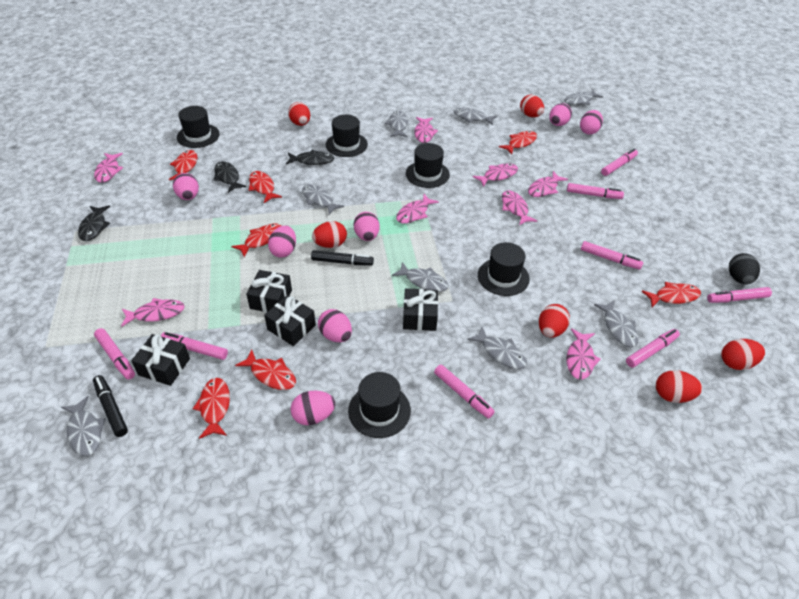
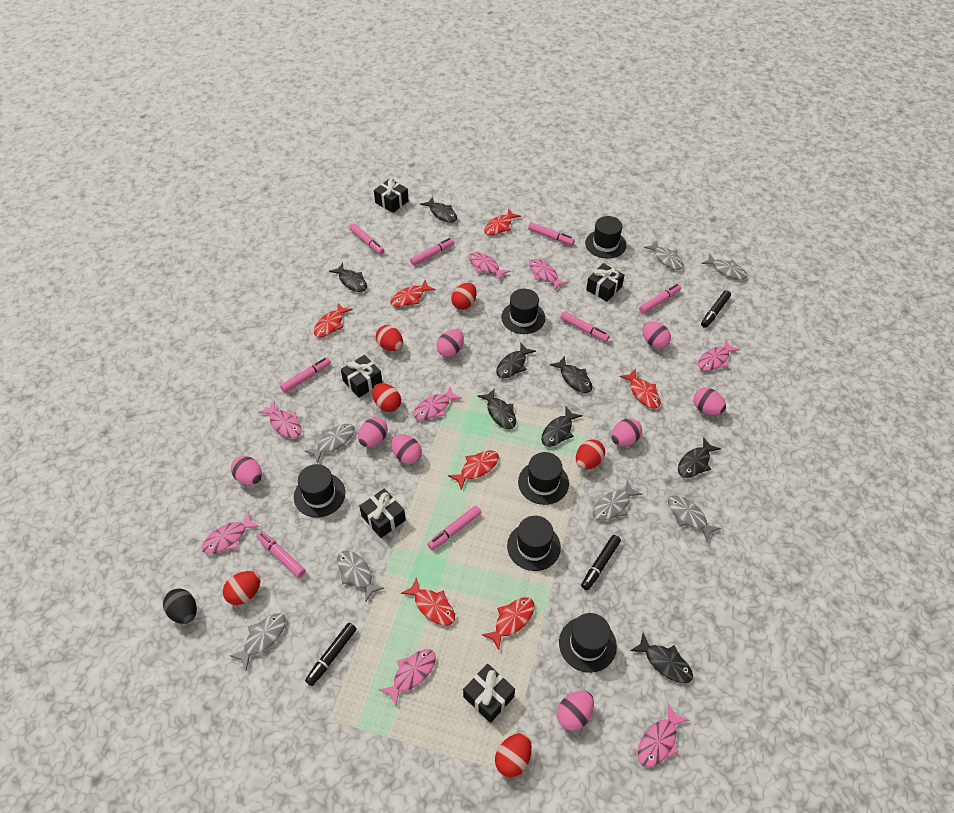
black fish: 3 -> 8
black gift: 4 -> 5
black hat: 5 -> 6
black marker: 2 -> 3
grey fish: 8 -> 7
pink egg: 7 -> 8

